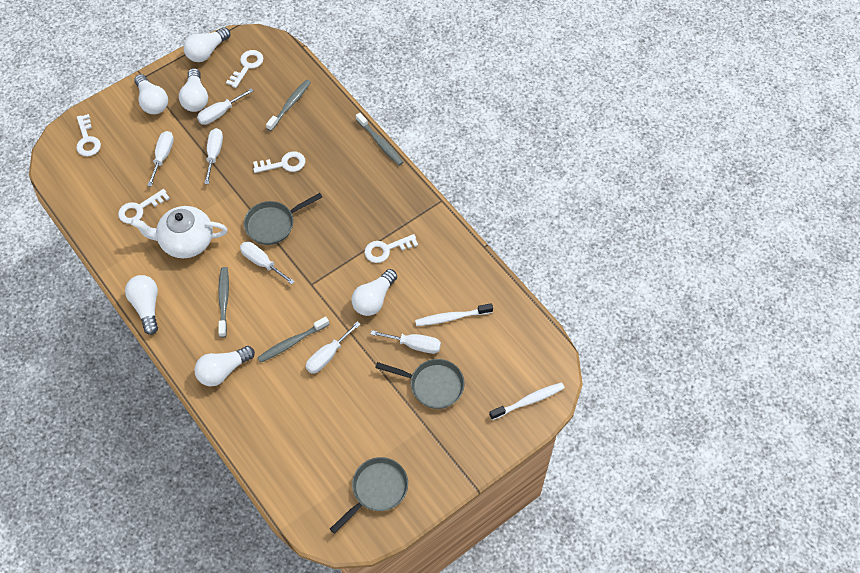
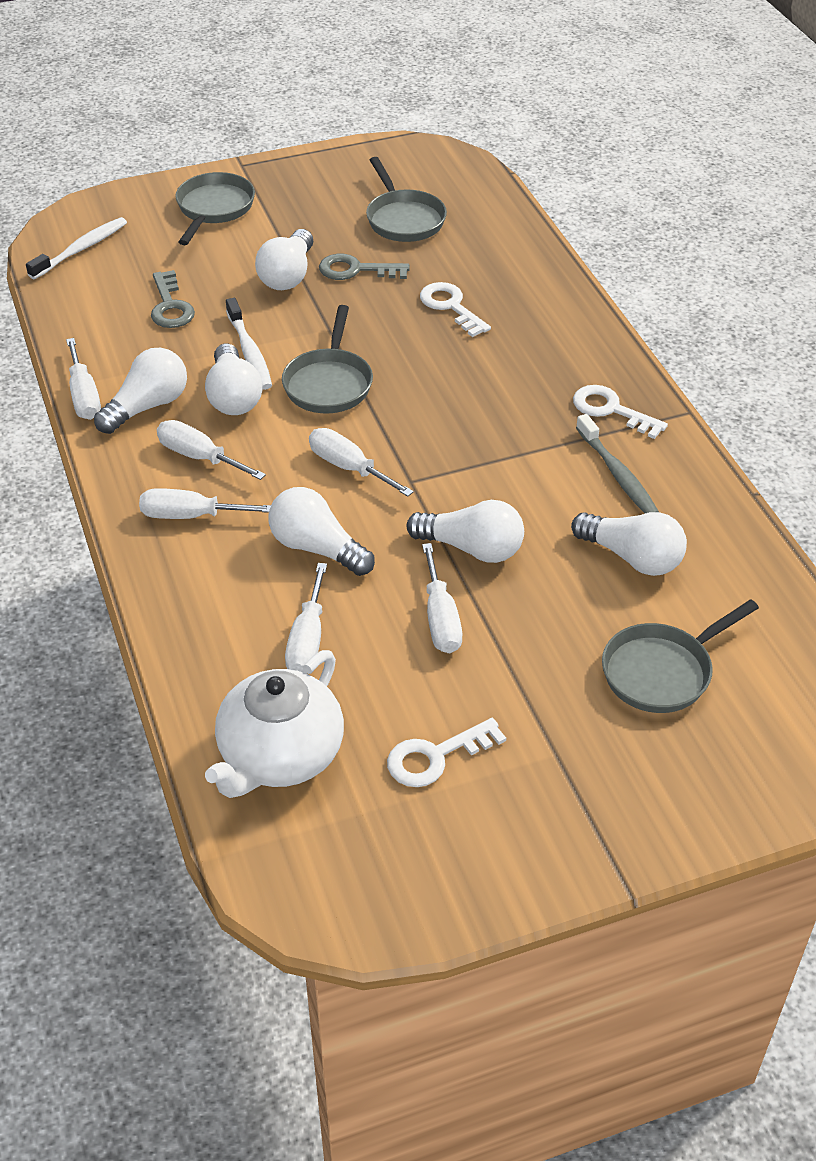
grey key: 0 -> 2
grey pan: 3 -> 4
grey toothbrush: 4 -> 1
white key: 5 -> 3

